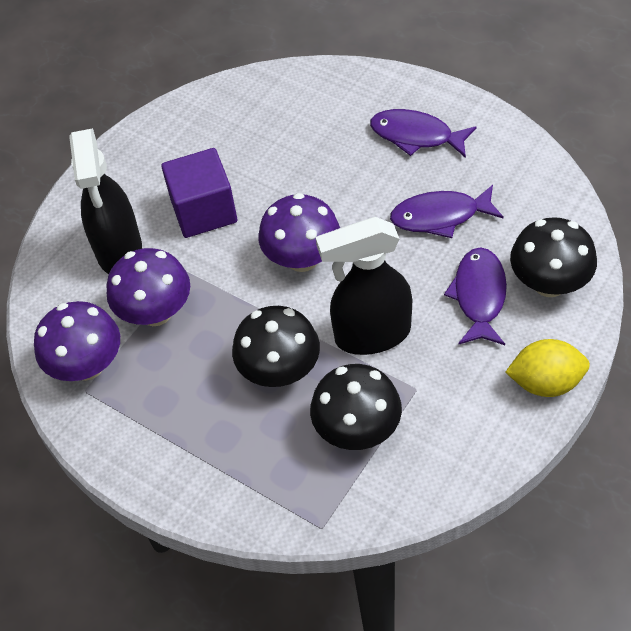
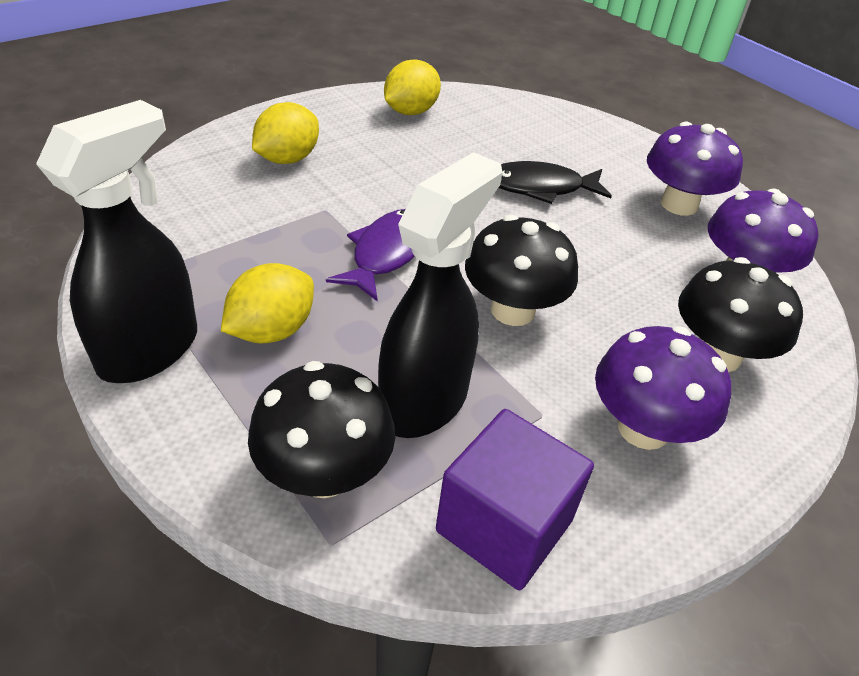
black fish: 0 -> 1
purple fish: 3 -> 1
yellow lemon: 1 -> 3

